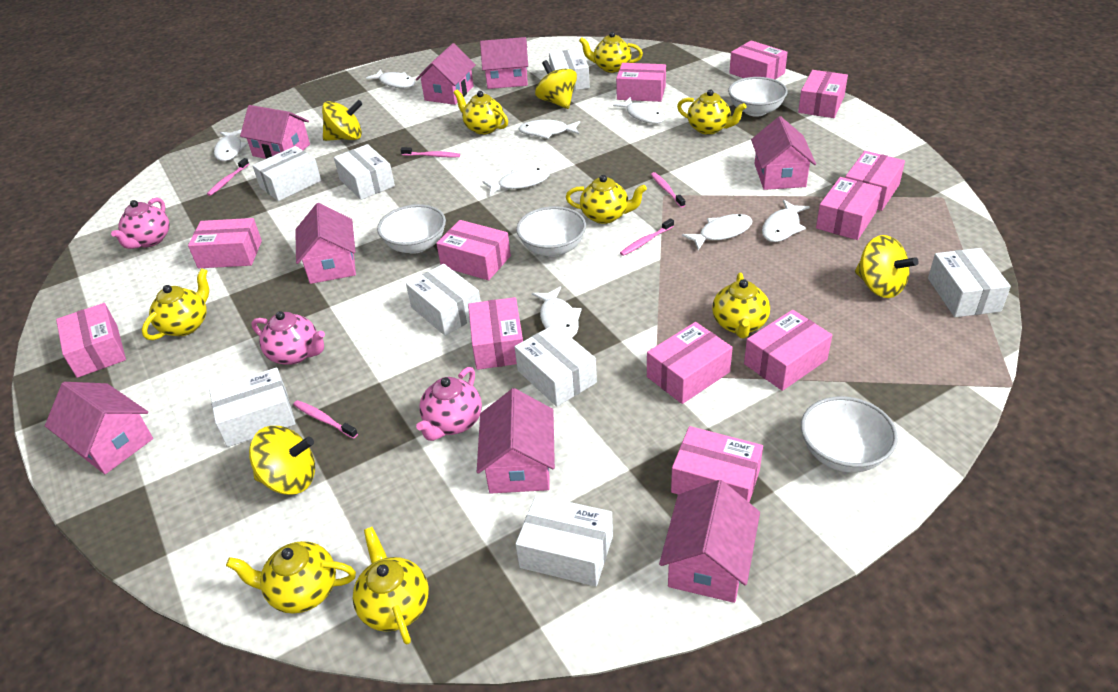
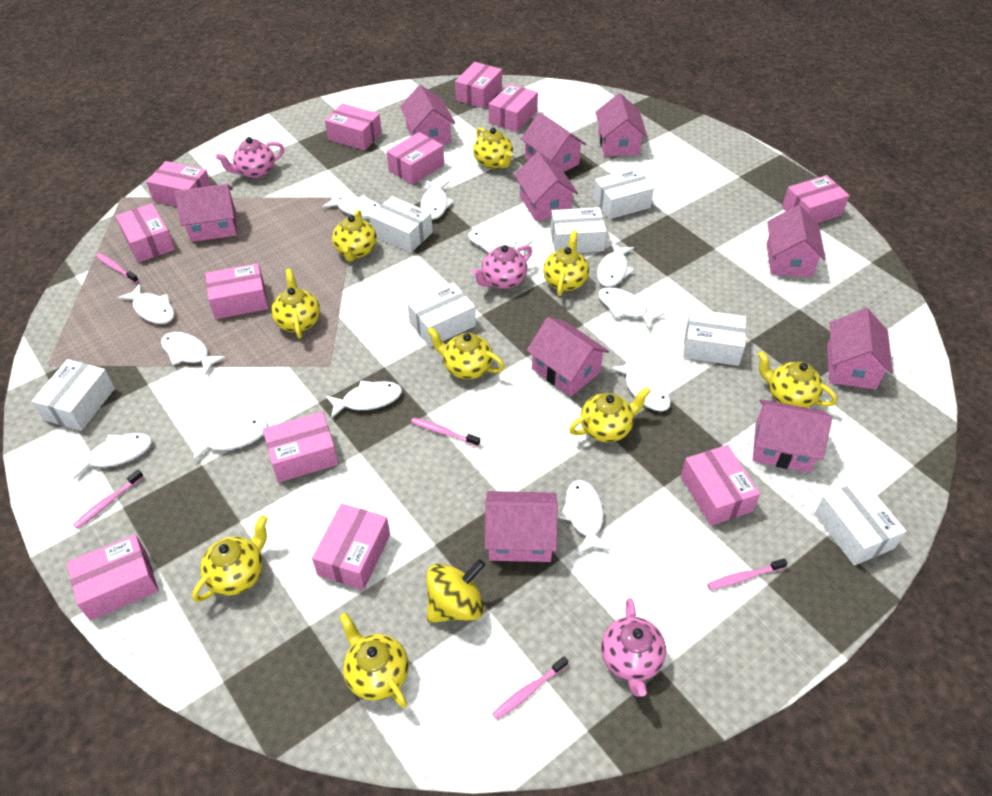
pink house: 8 -> 10
white bowl: 4 -> 0
white box: 8 -> 7
white fish: 8 -> 12
yellow spinning top: 4 -> 1
yellow teapot: 8 -> 9

